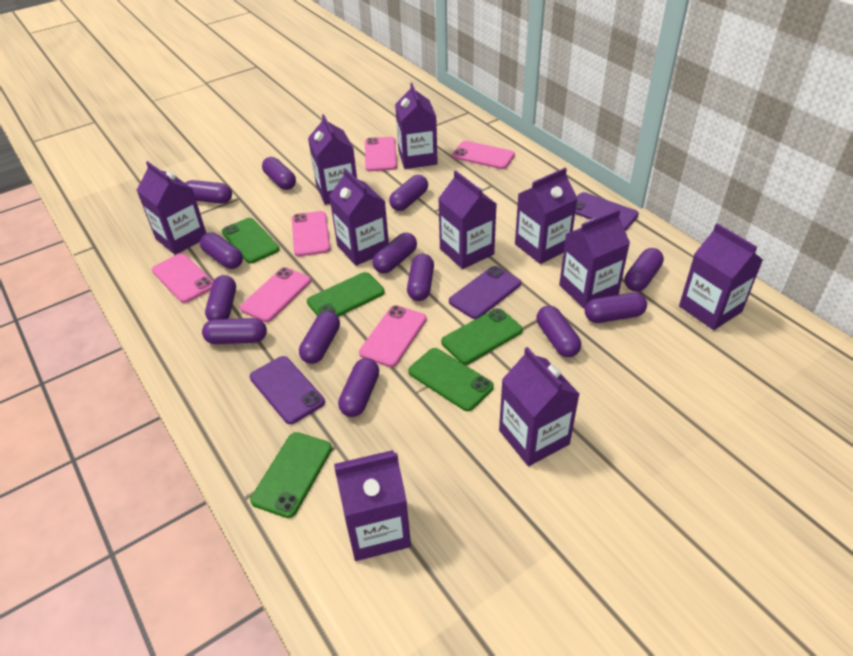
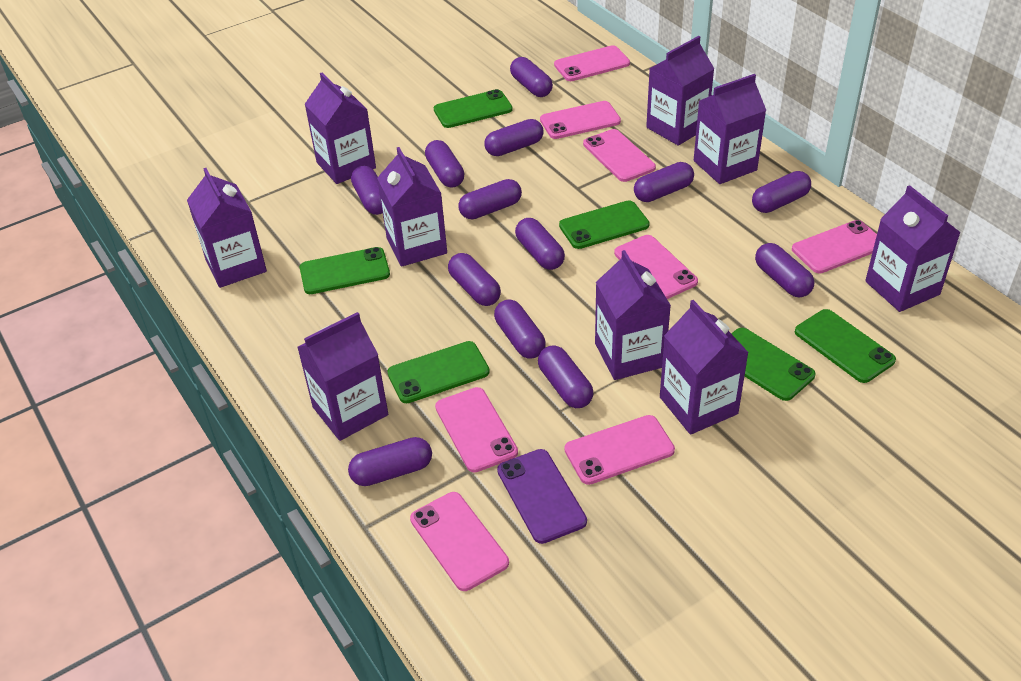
green phone: 5 -> 6
pink phone: 6 -> 8
purple carton: 10 -> 9
purple phone: 3 -> 1

